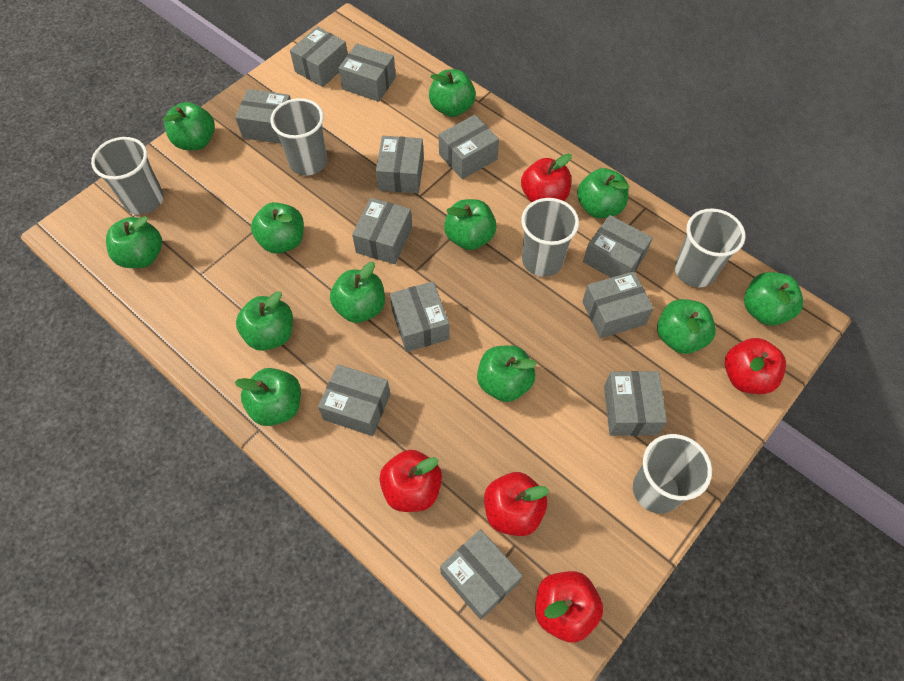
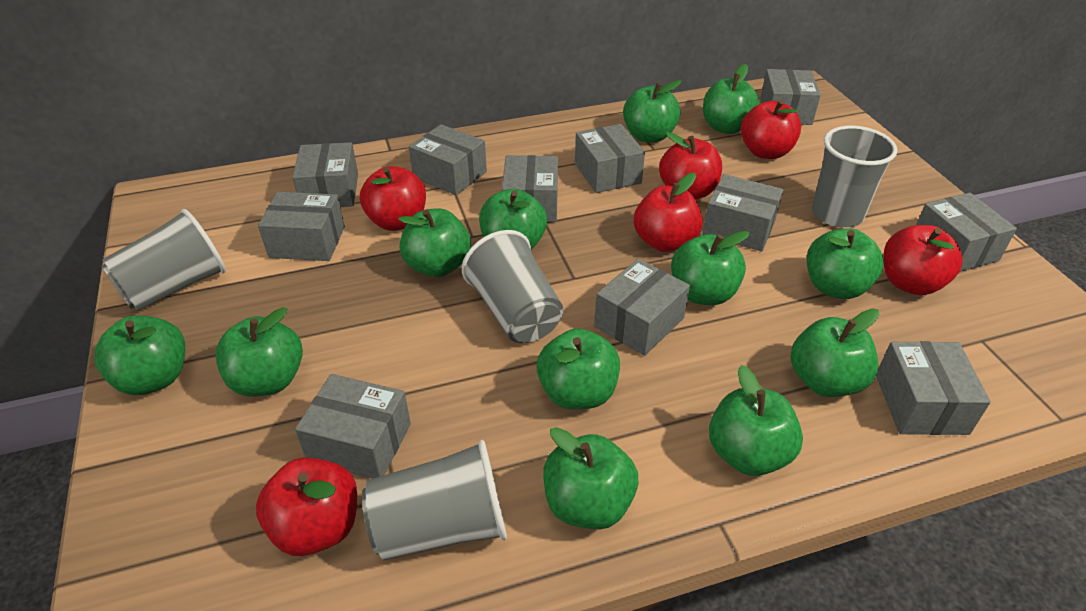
grey box: 12 -> 11
grey cup: 5 -> 4
red apple: 5 -> 6

